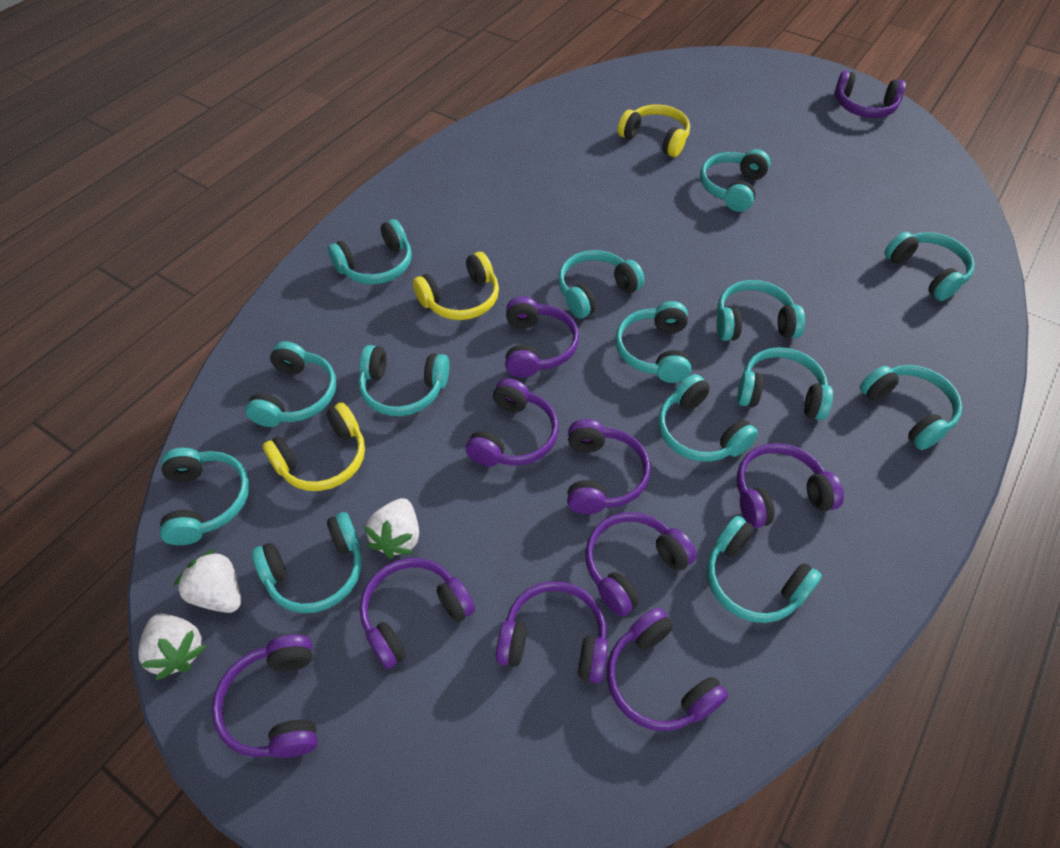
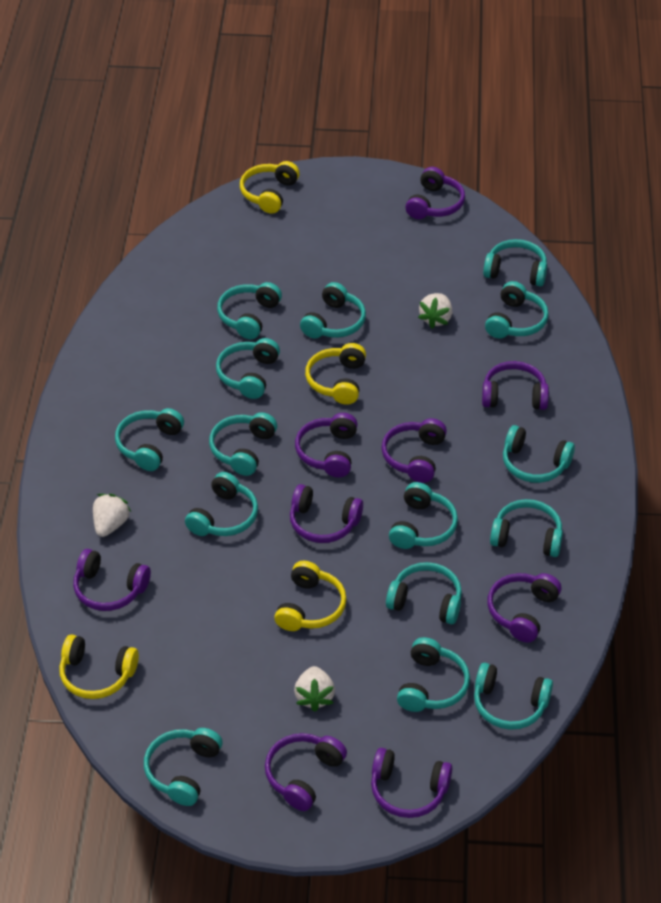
purple headphones: 10 -> 9
turquoise headphones: 14 -> 15
yellow headphones: 3 -> 4

